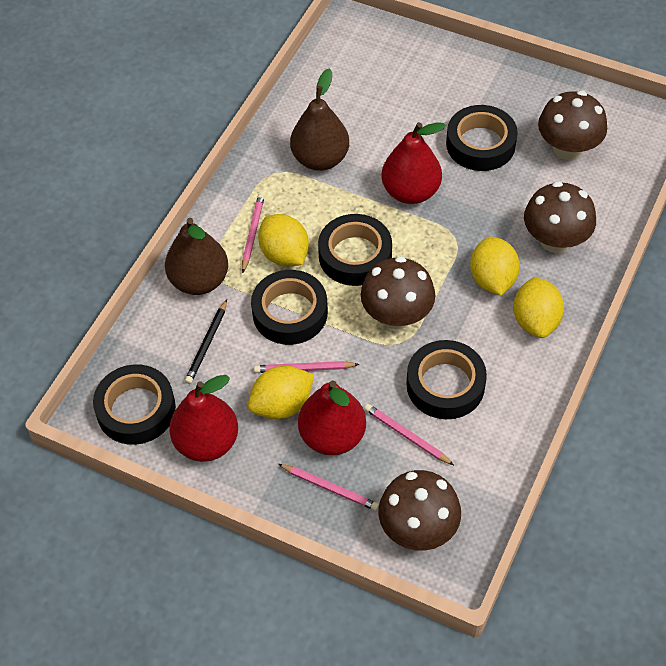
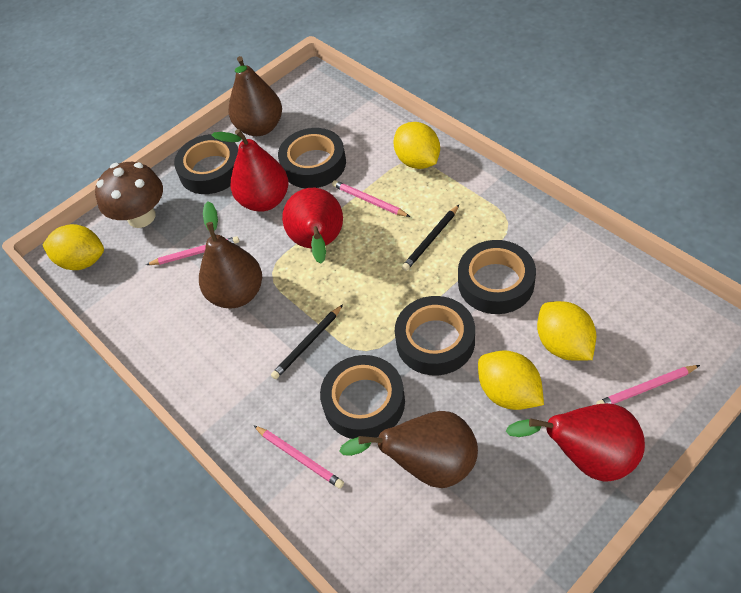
black pencil: 1 -> 2
brown mushroom: 4 -> 1
brown pear: 2 -> 3

